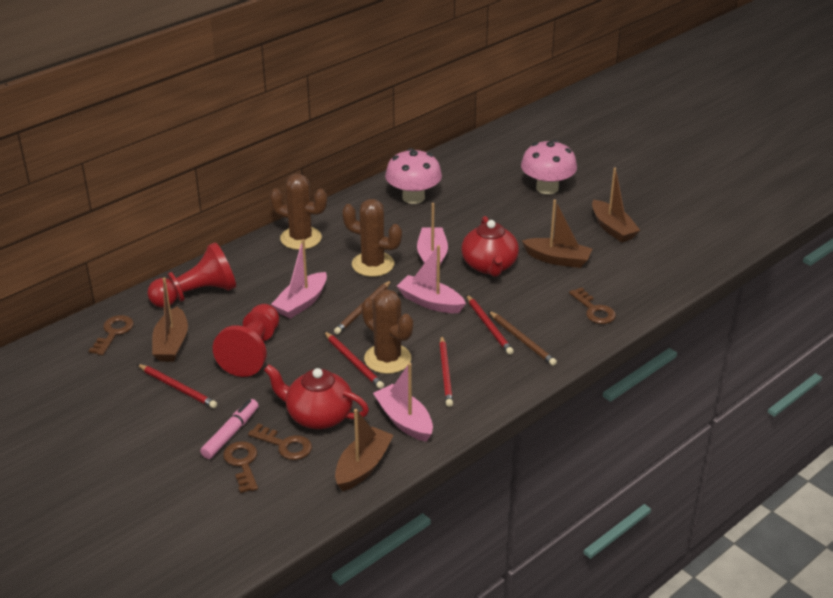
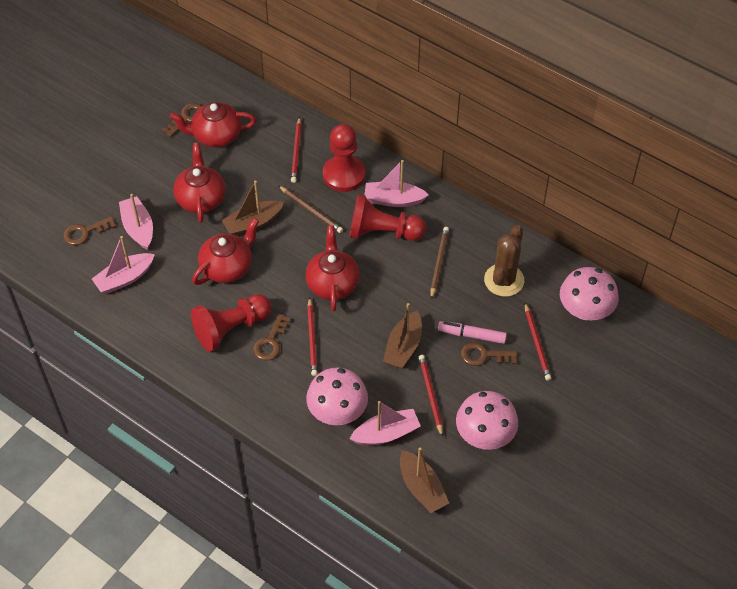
brown boat: 4 -> 3
brown cactus: 3 -> 1
pink mushroom: 2 -> 3
red pawn: 2 -> 3
red teapot: 2 -> 4

